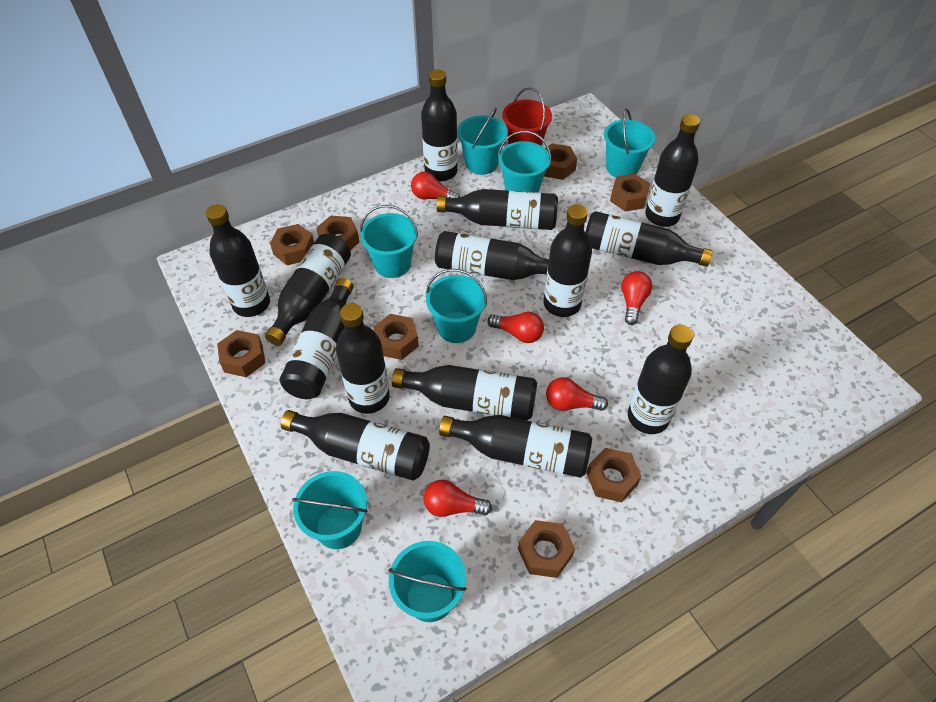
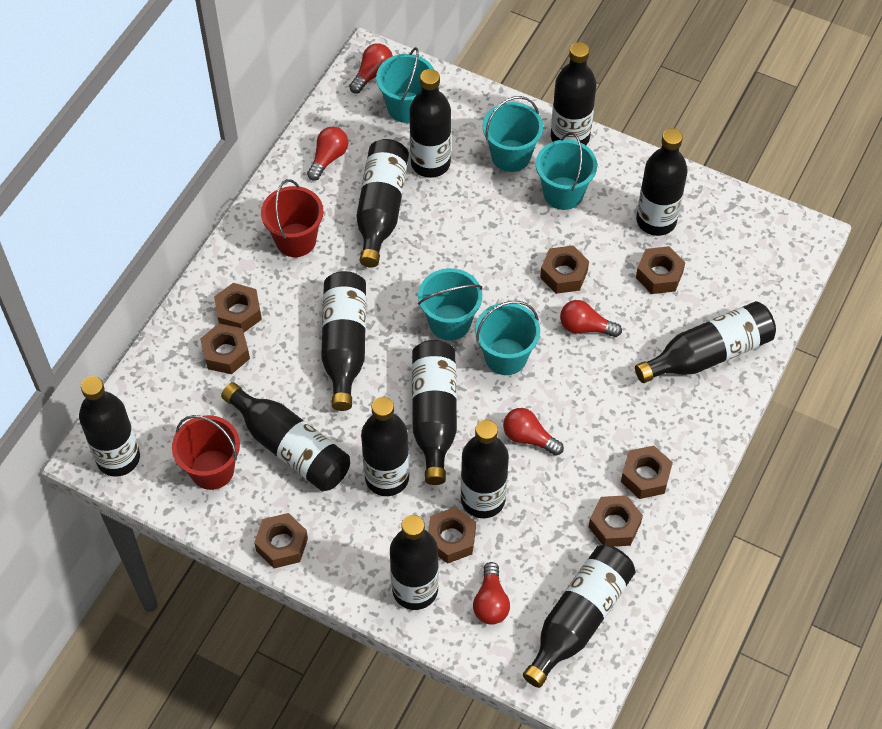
black bottle: 14 -> 13
red bucket: 1 -> 2
turquoise bucket: 7 -> 5

